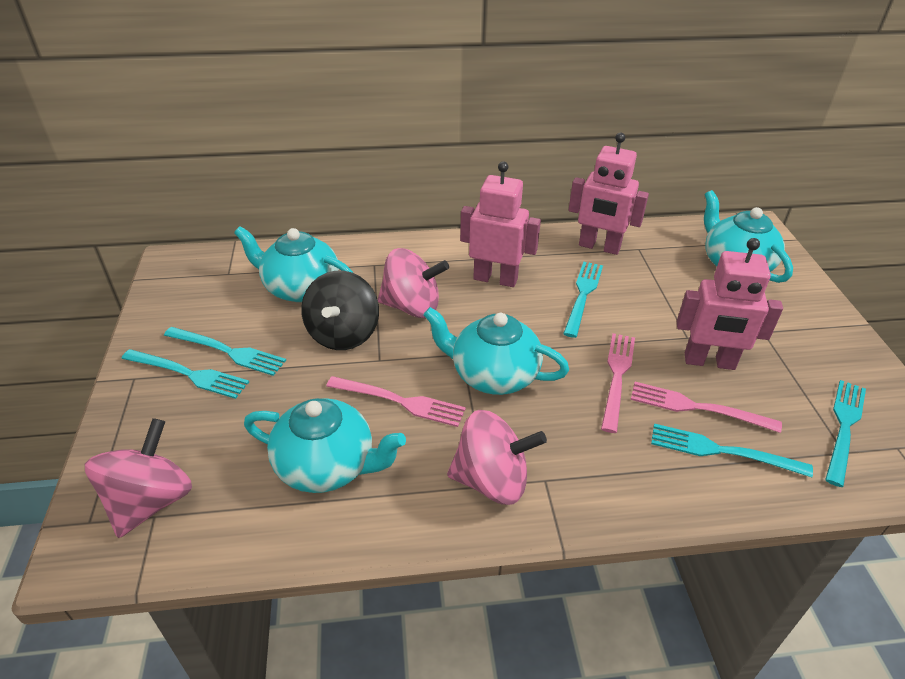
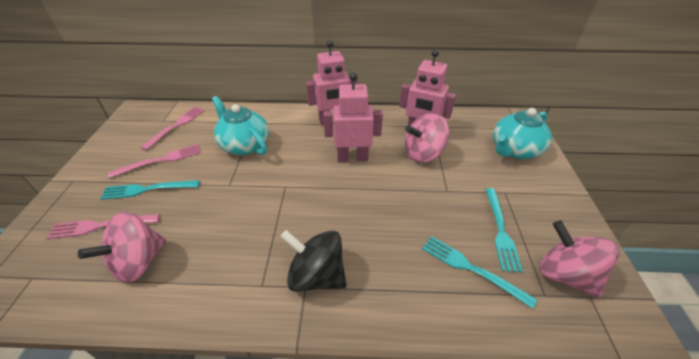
turquoise fork: 5 -> 3
turquoise teapot: 4 -> 2

